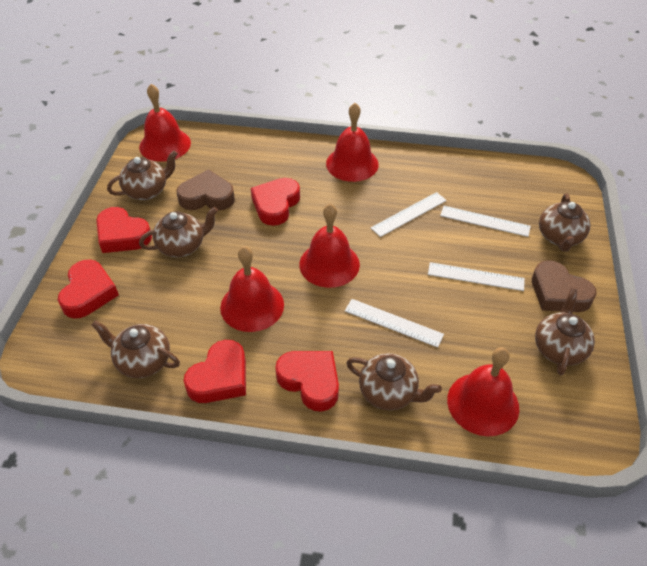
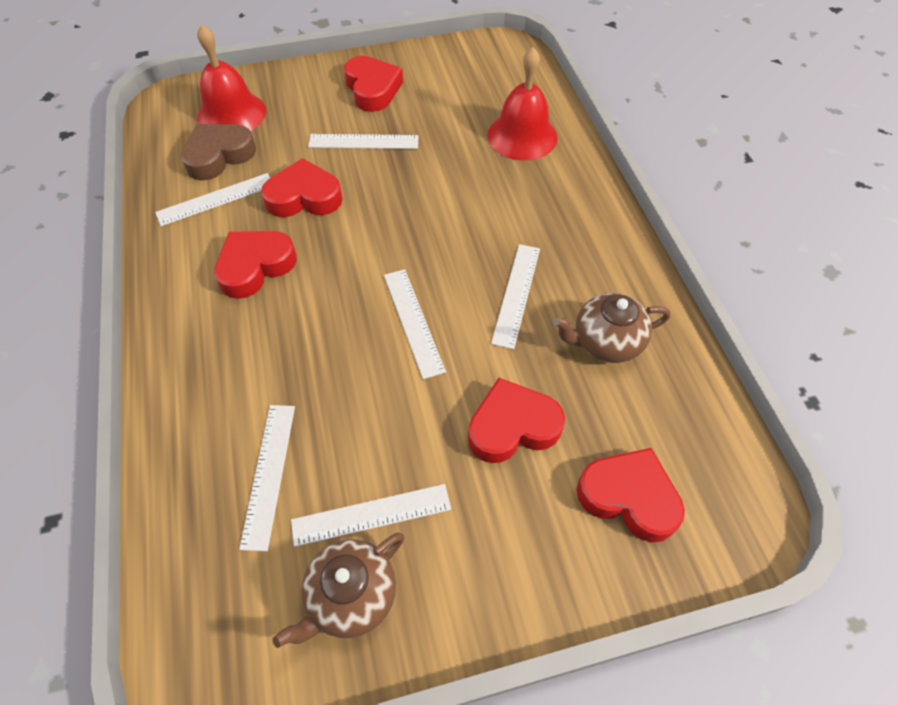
brown heart: 2 -> 1
brown teapot: 6 -> 2
red bell: 5 -> 2
white ruler: 4 -> 6

